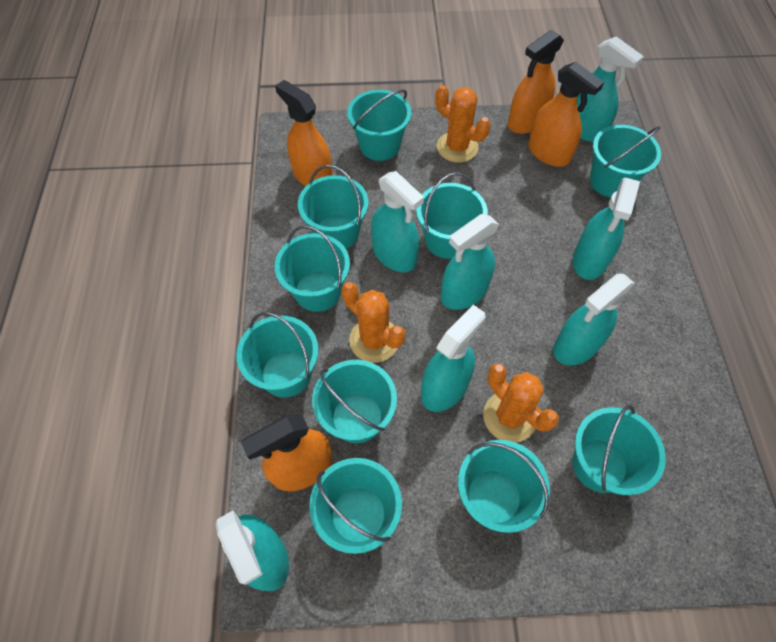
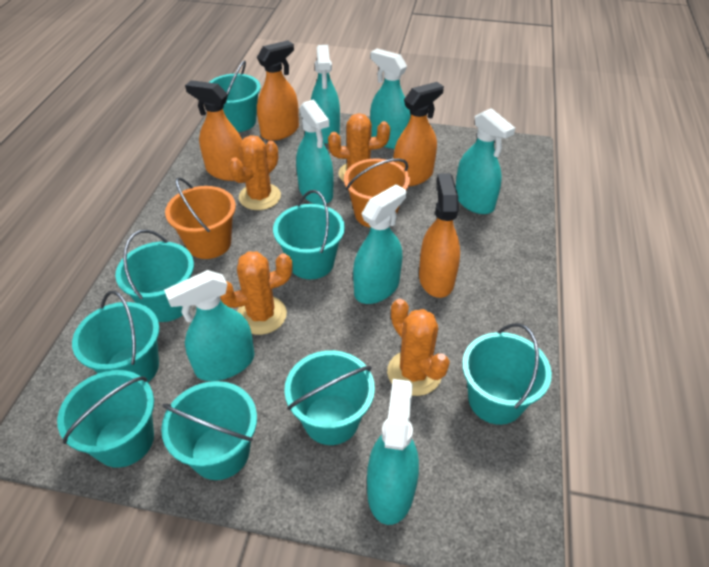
orange bucket: 0 -> 2
orange cactus: 3 -> 4
turquoise bucket: 10 -> 8

